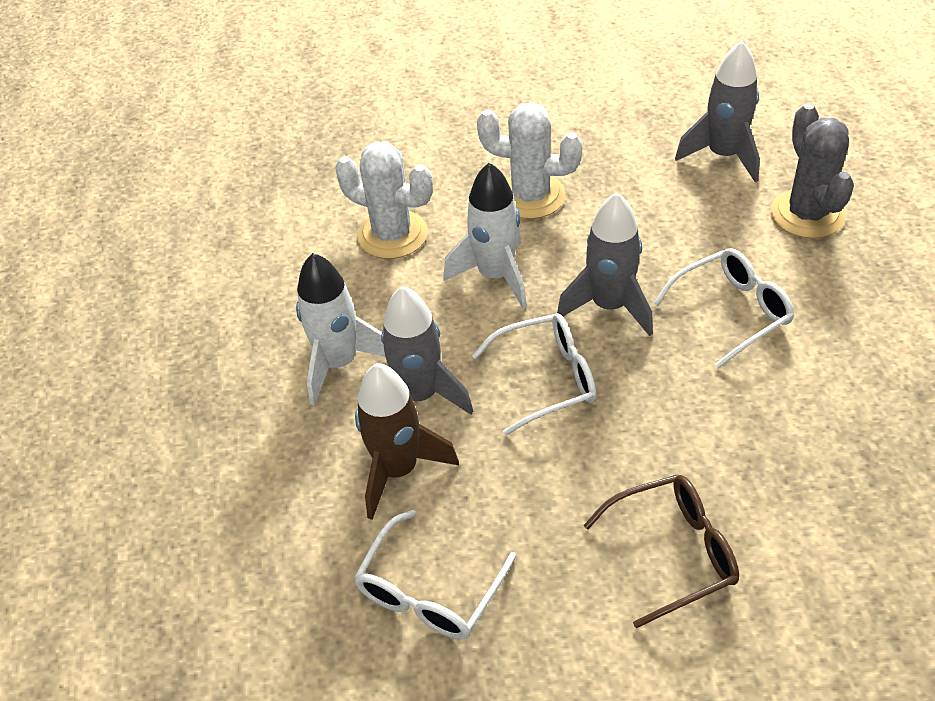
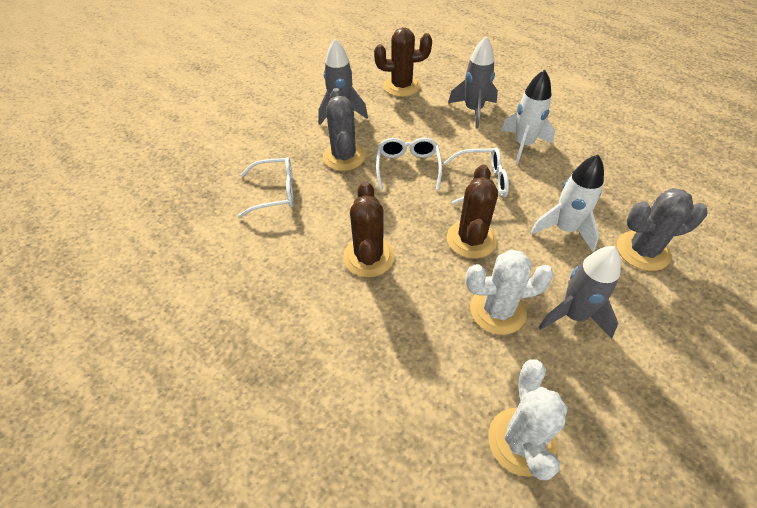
brown cactus: 0 -> 3
brown glasses: 1 -> 0
brown rocket: 1 -> 0
grey cactus: 1 -> 2

